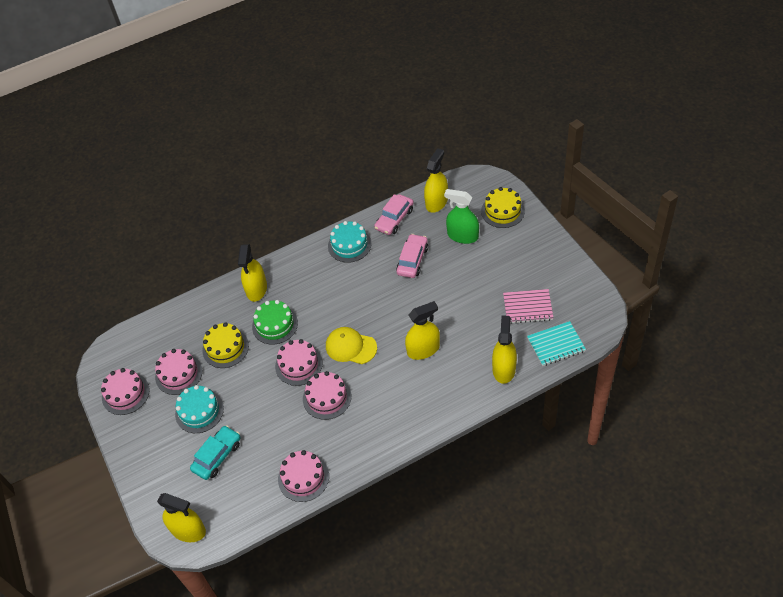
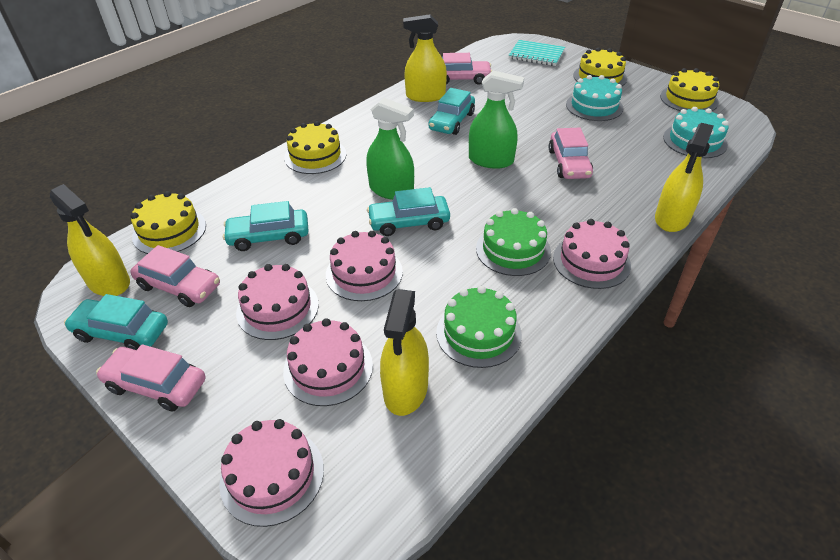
green cake: 1 -> 2
green spray bottle: 1 -> 2
pink car: 2 -> 4
pink notebook: 1 -> 0
turquoise car: 1 -> 4
yellow cake: 2 -> 4
yellow cap: 1 -> 0
yellow spray bottle: 5 -> 4

